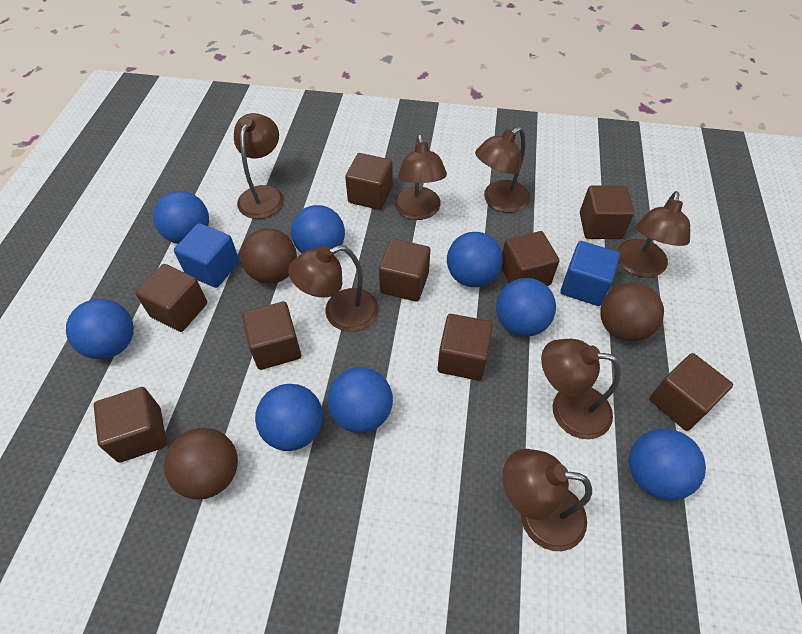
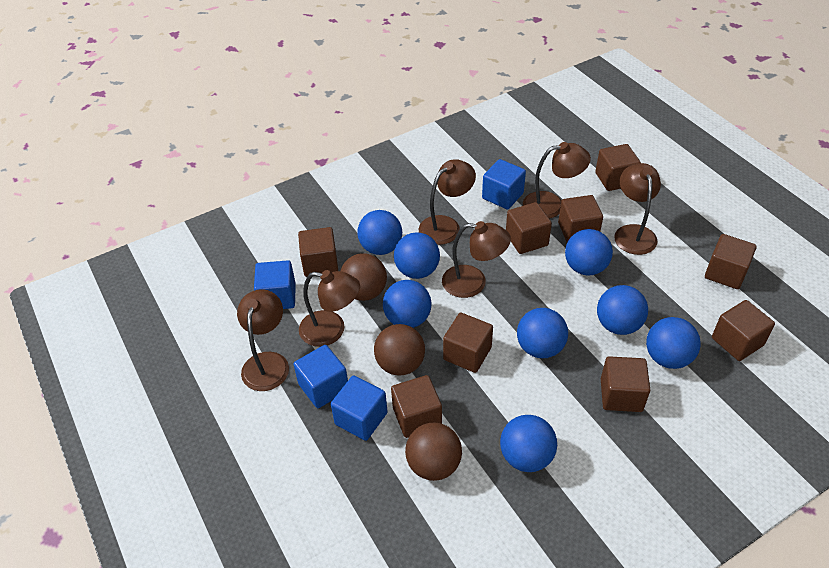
blue cube: 2 -> 4
brown lamp: 7 -> 6

